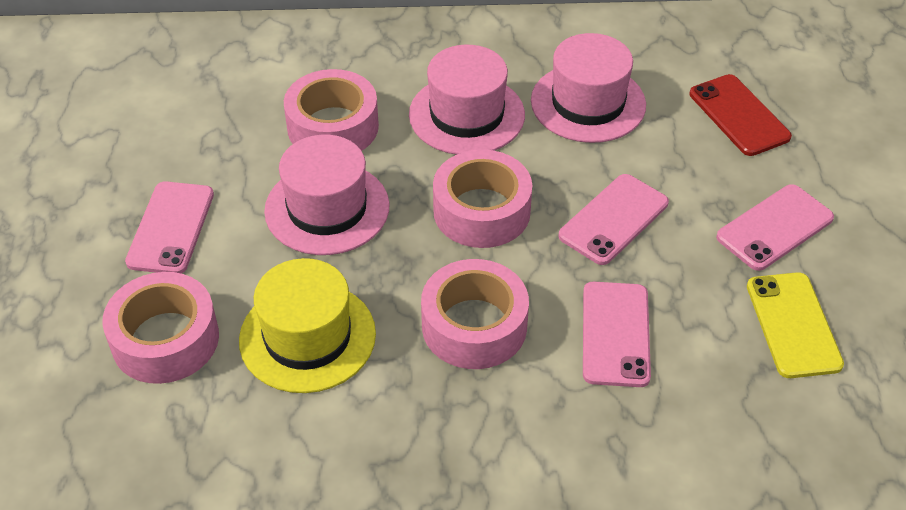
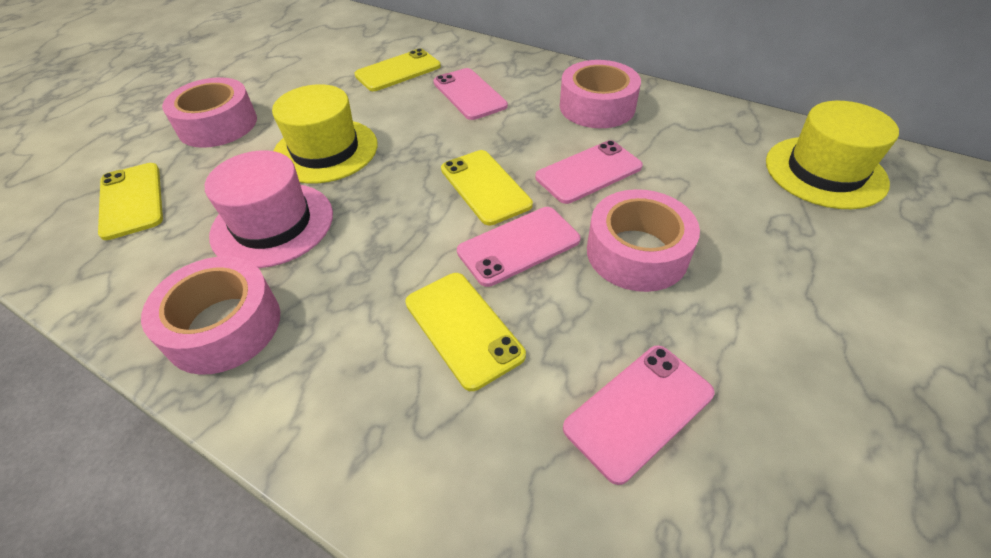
pink hat: 3 -> 1
red phone: 1 -> 0
yellow hat: 1 -> 2
yellow phone: 1 -> 4

